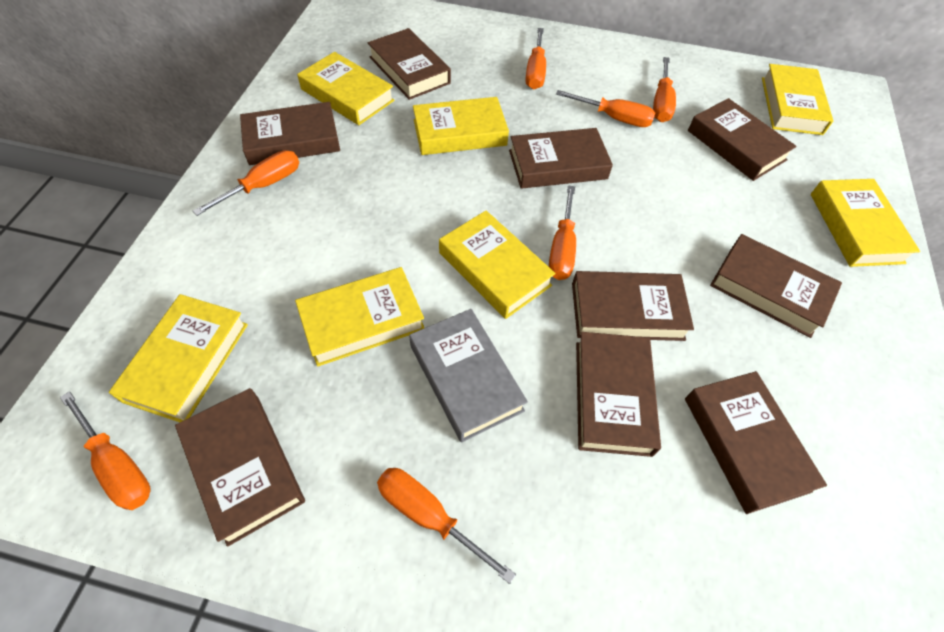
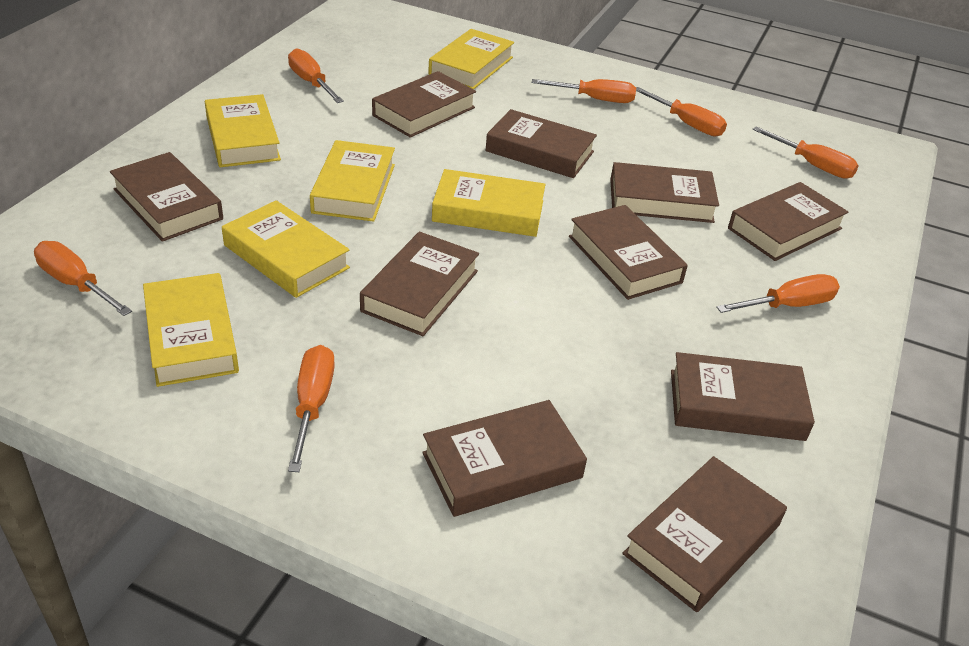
brown book: 9 -> 10
grey book: 1 -> 0
yellow book: 7 -> 6

